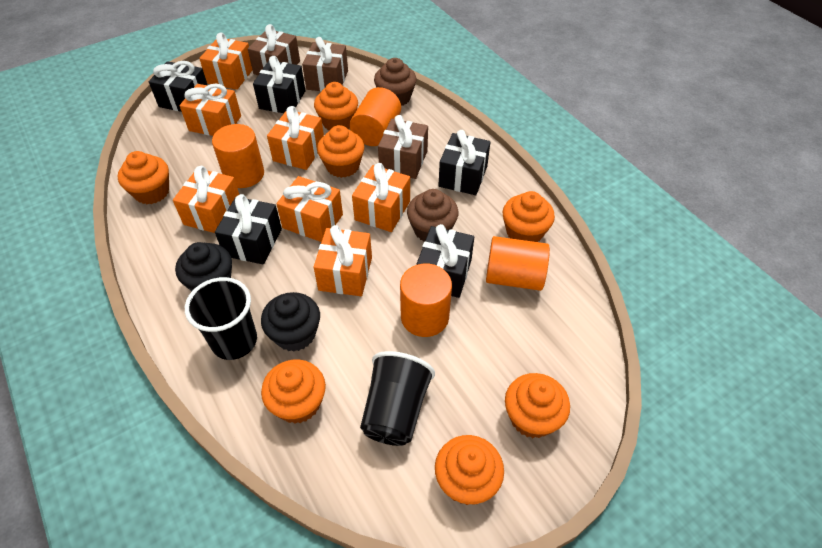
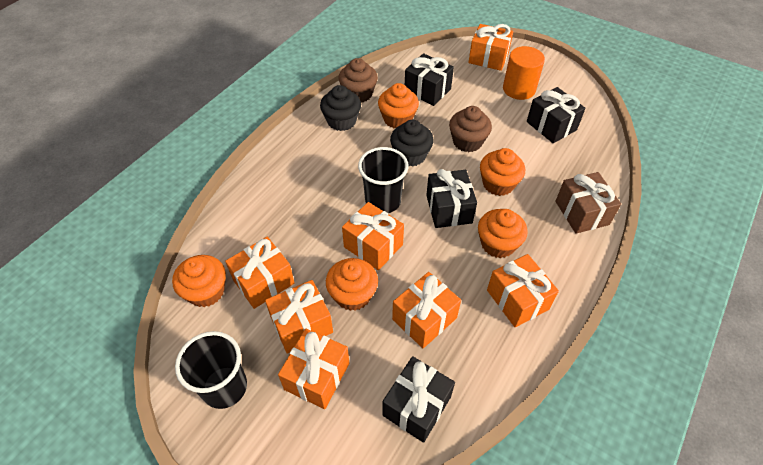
black gift: 5 -> 4
brown gift: 3 -> 1
orange cupcake: 7 -> 5
orange cylinder: 4 -> 1

